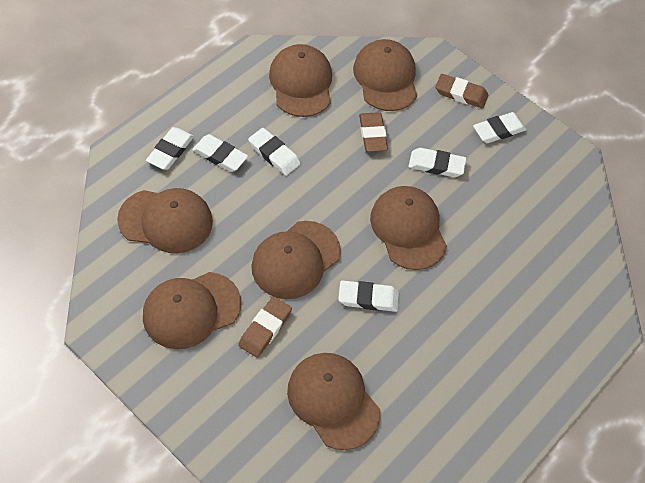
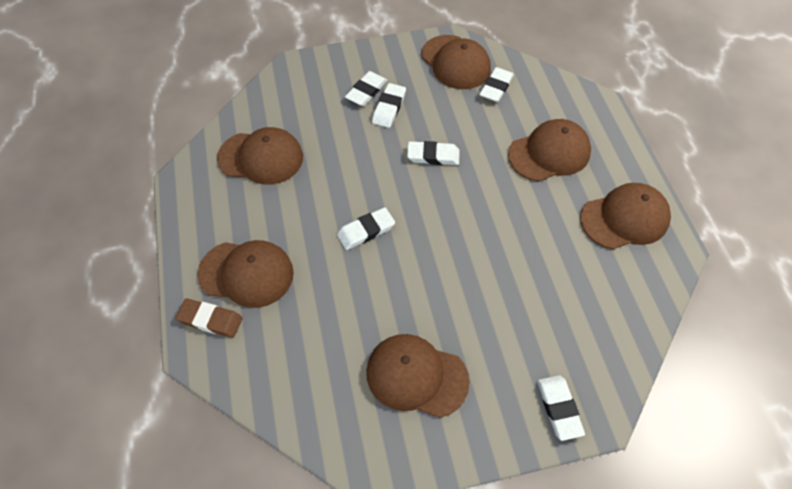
brown cap: 7 -> 6
brown eraser: 3 -> 1

